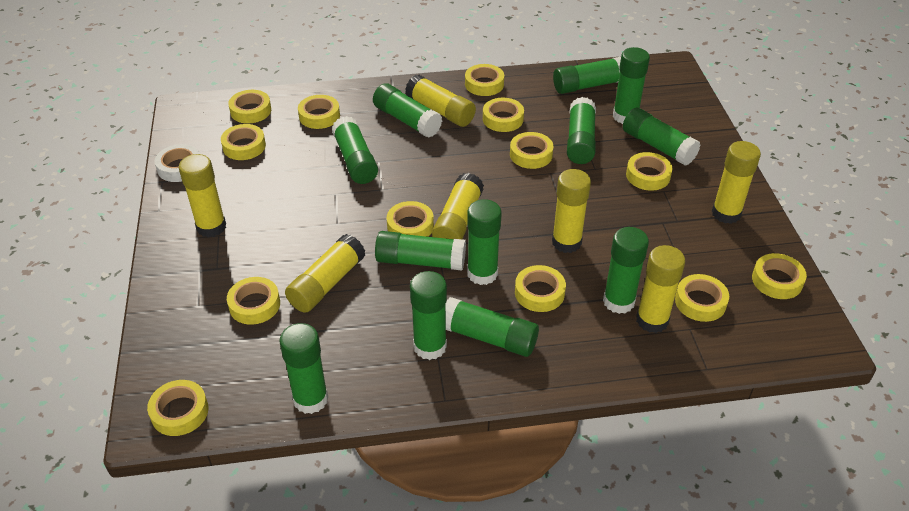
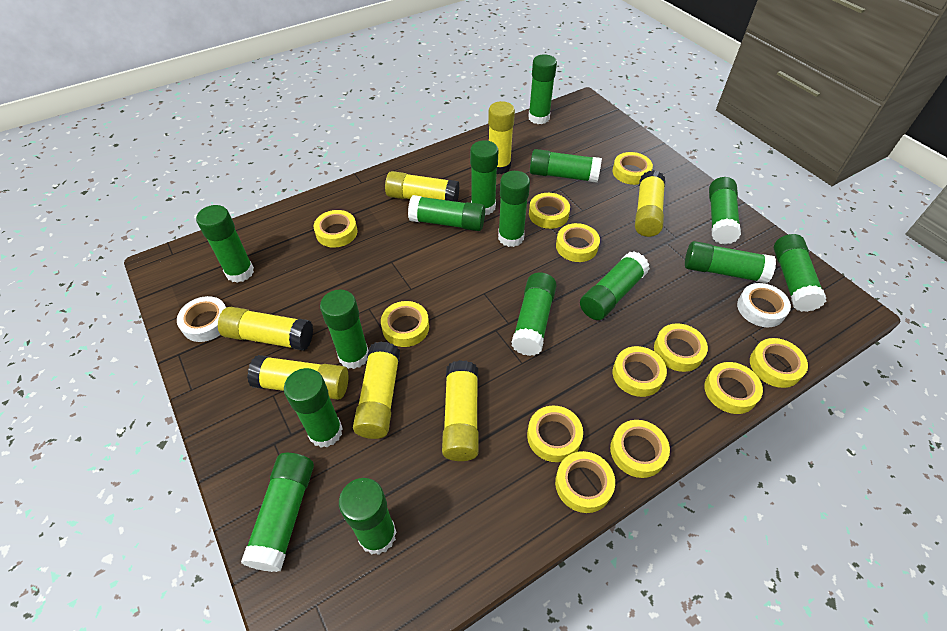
green glue stick: 12 -> 15
white tape: 1 -> 2
yellow tape: 13 -> 12

